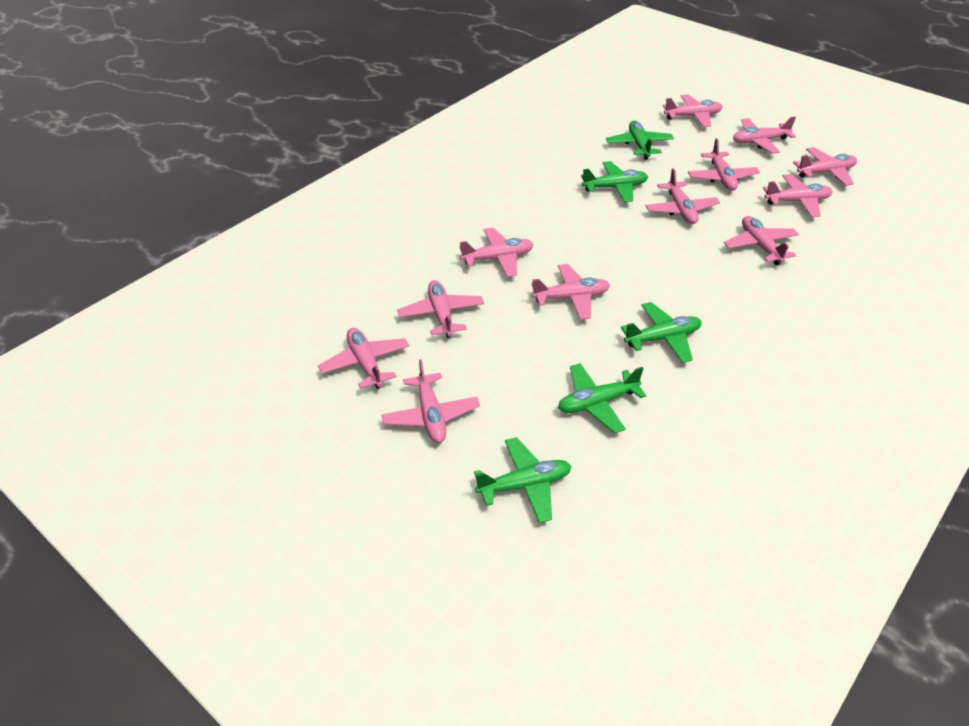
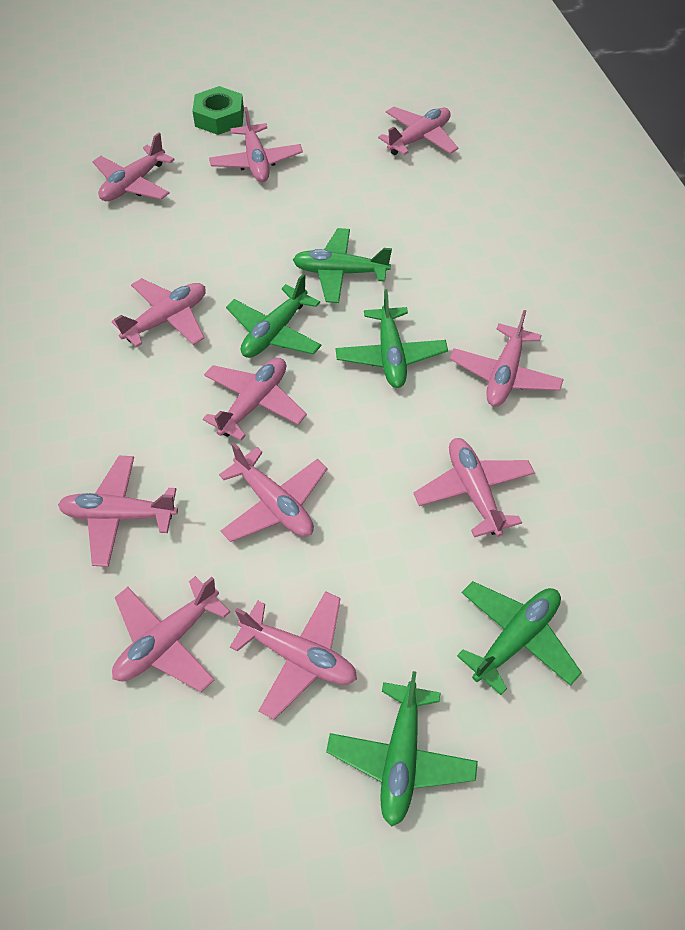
green nut: 0 -> 1
pink plane: 12 -> 11

